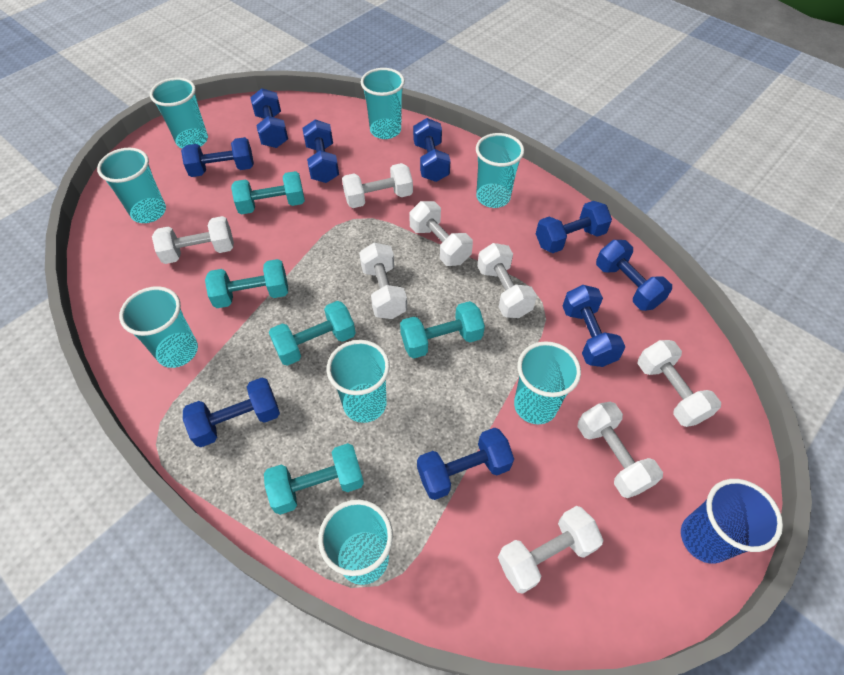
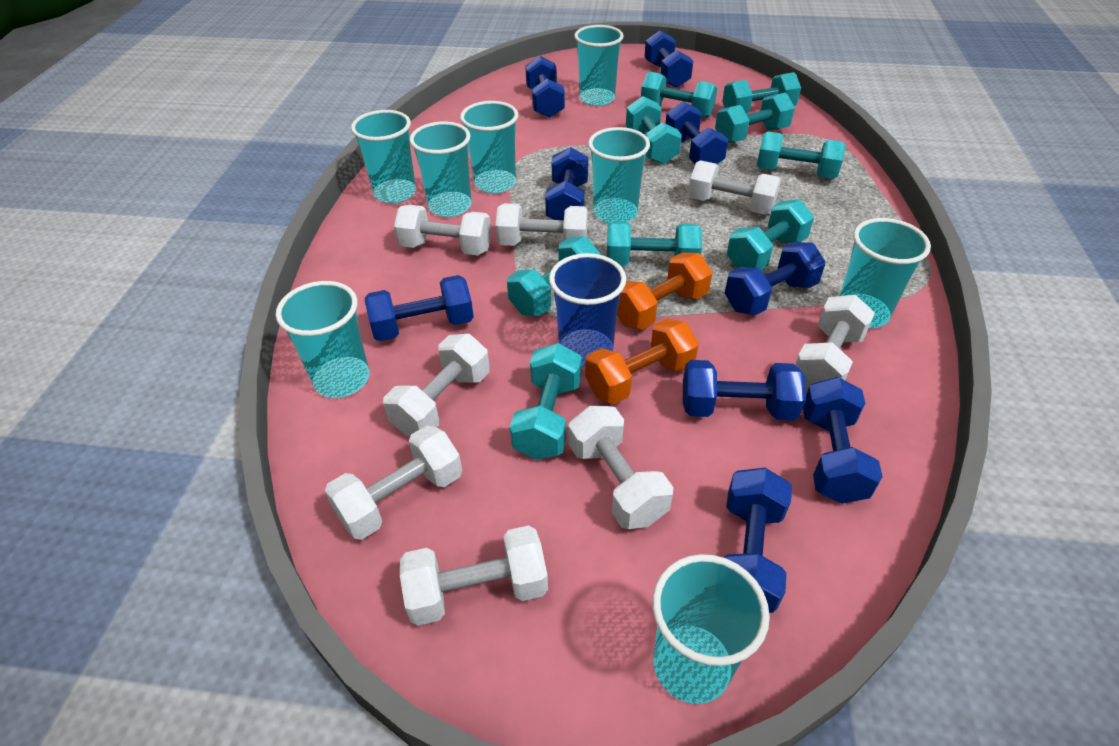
orange dumbbell: 0 -> 2
turquoise dumbbell: 5 -> 9

